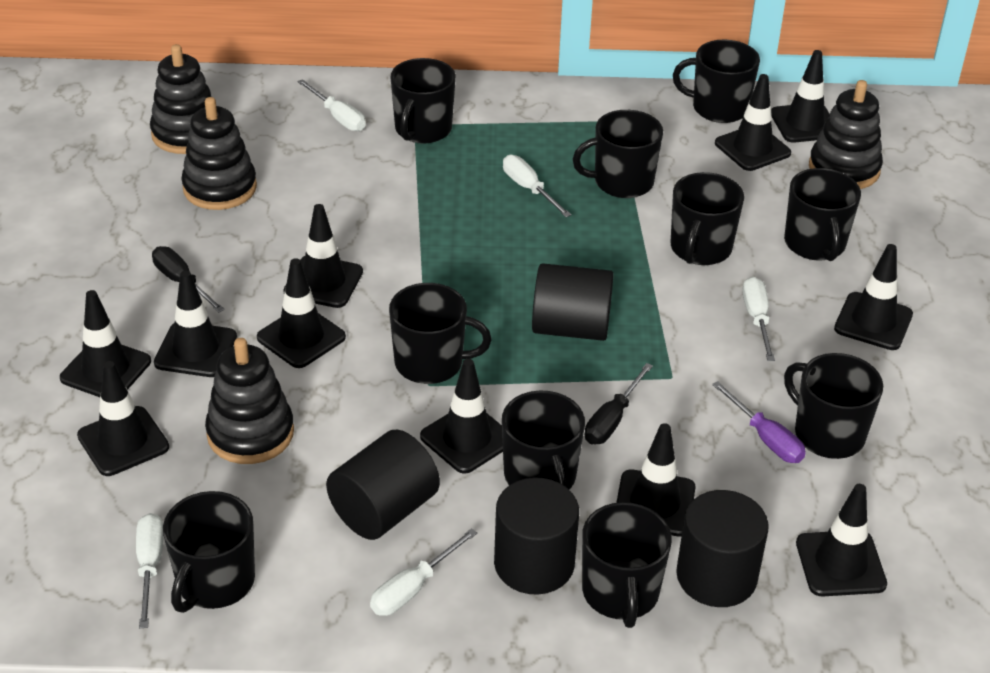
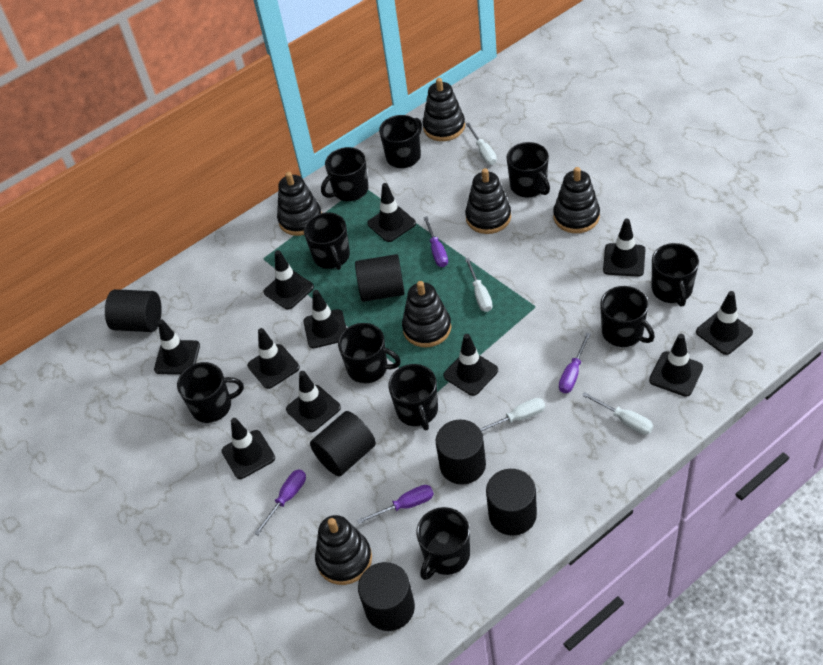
black cylinder: 4 -> 6
black screwdriver: 2 -> 0
black stacking toy: 4 -> 6
purple screwdriver: 1 -> 4
white screwdriver: 5 -> 4

